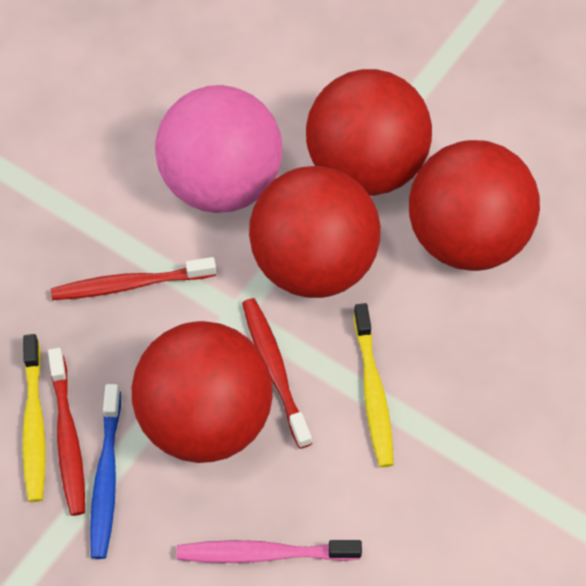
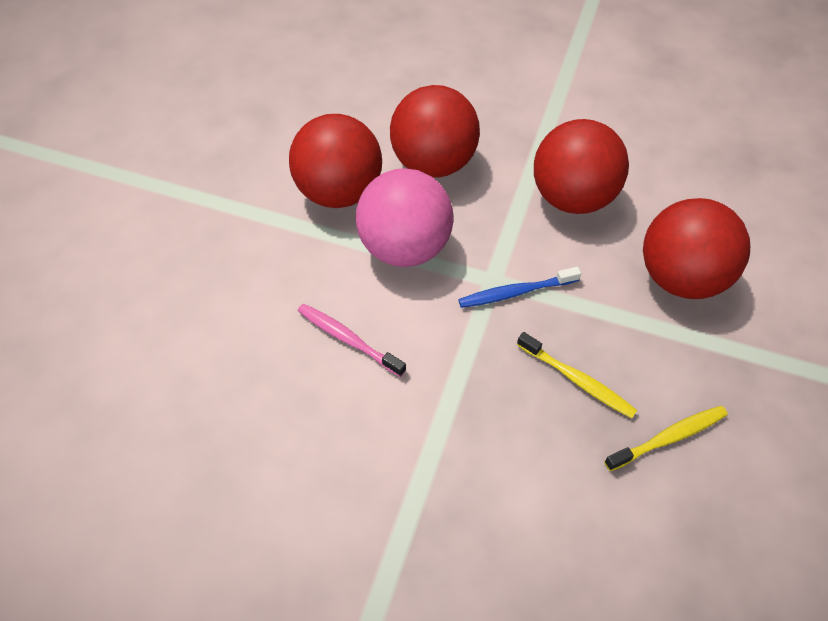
red toothbrush: 3 -> 0

